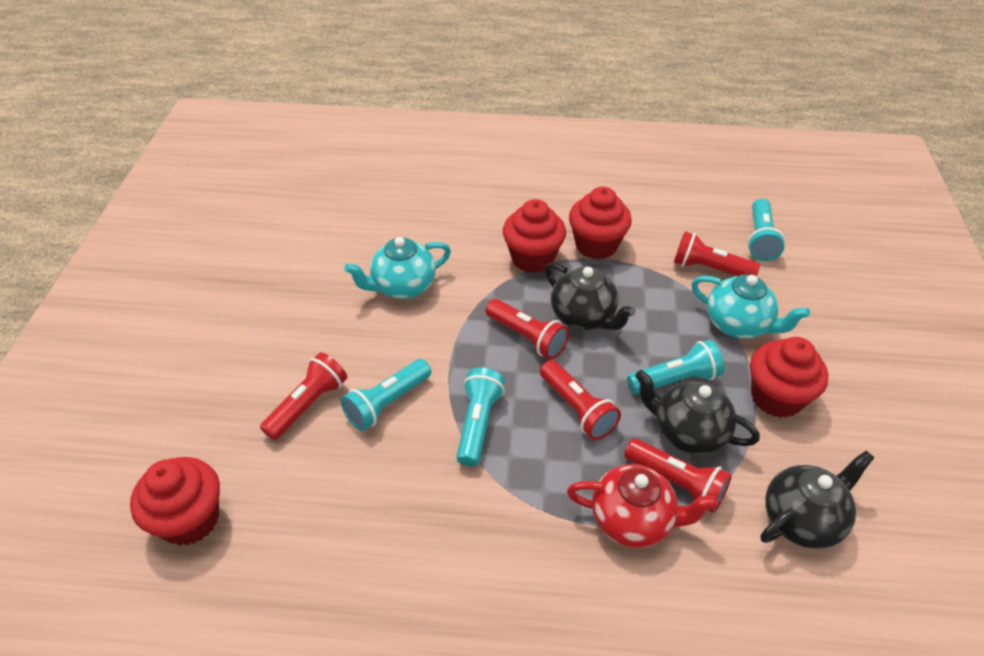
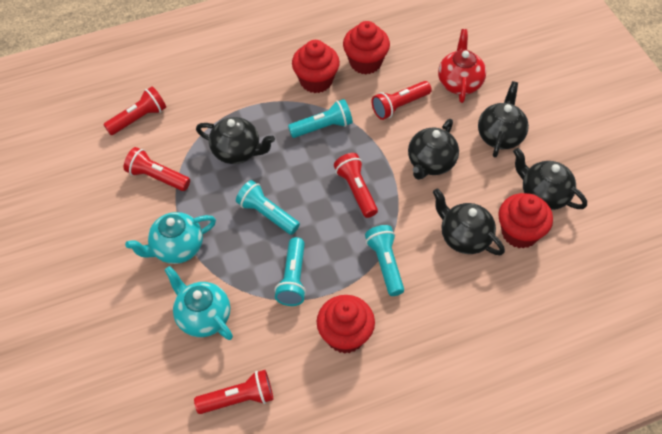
black teapot: 3 -> 5

